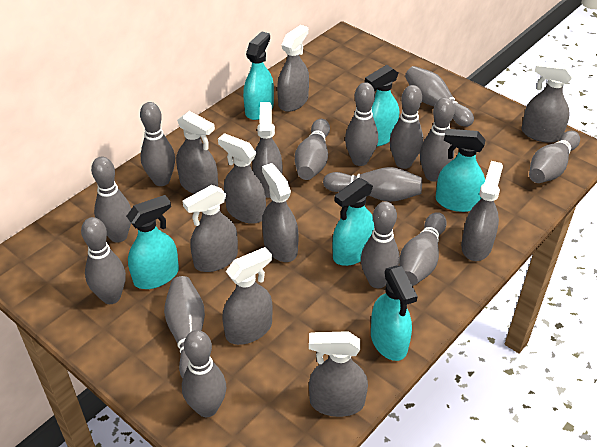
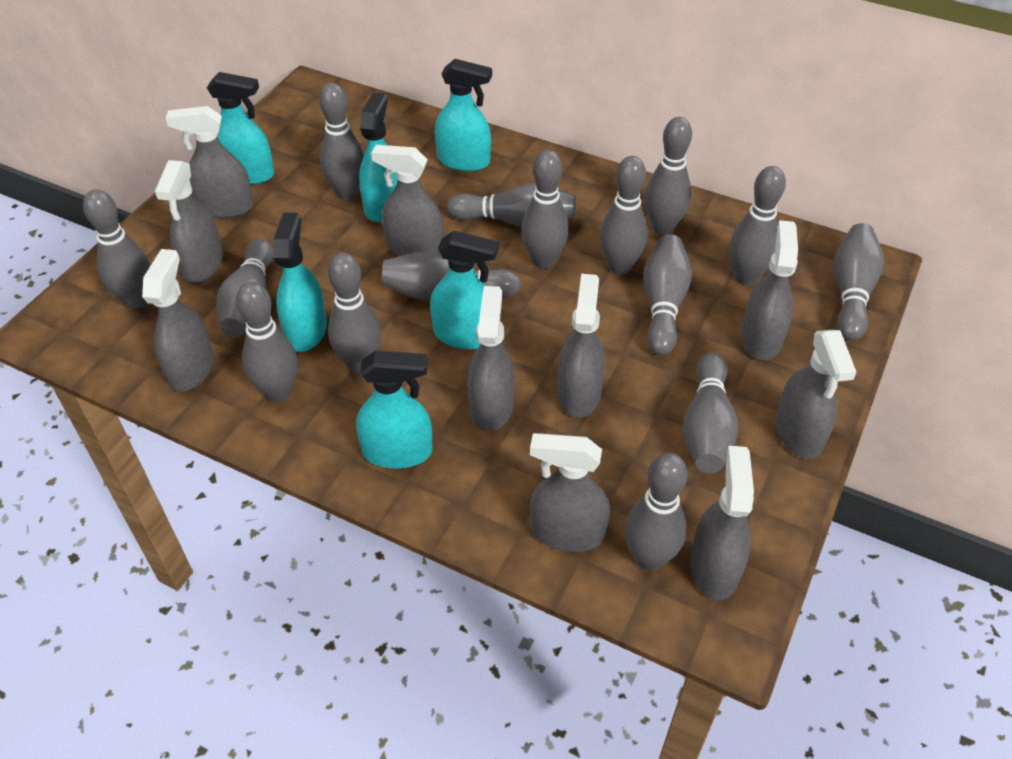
grey bowling pin: 14 -> 15

